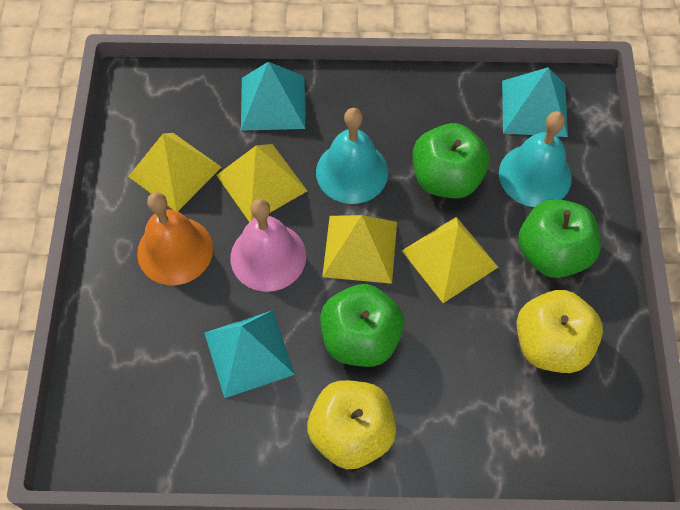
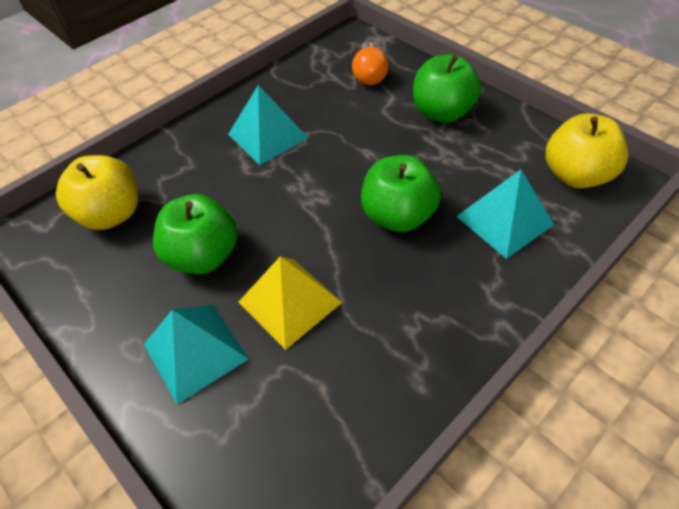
orange bell: 1 -> 0
orange light bulb: 0 -> 1
pink bell: 1 -> 0
turquoise bell: 2 -> 0
yellow pyramid: 4 -> 1

